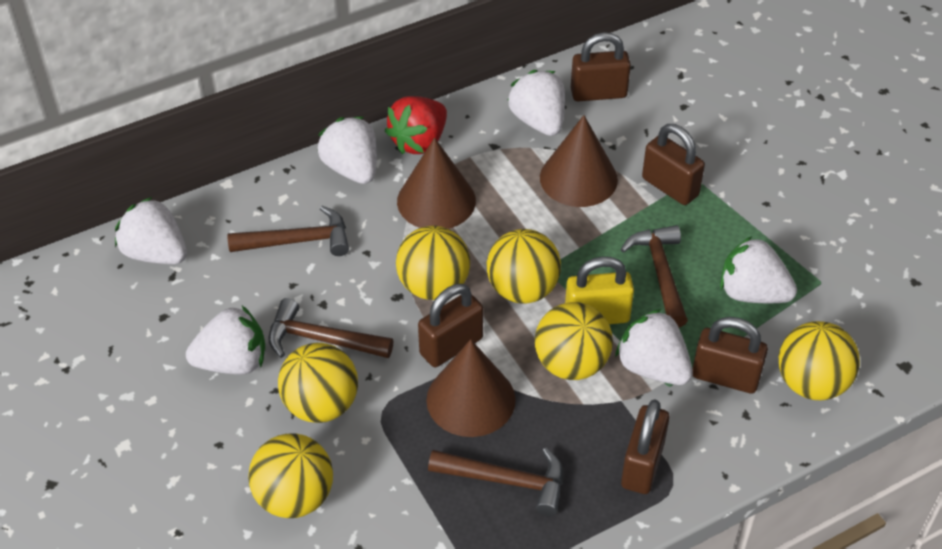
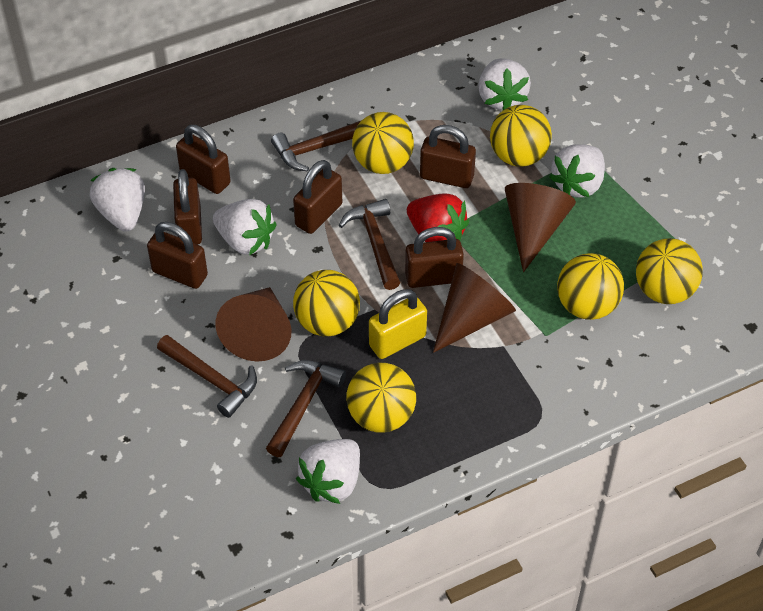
brown padlock: 5 -> 6
white strawberry: 6 -> 5

